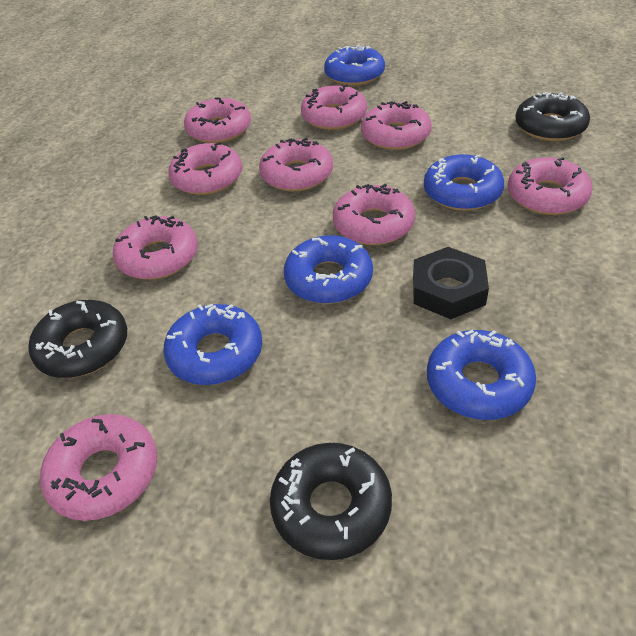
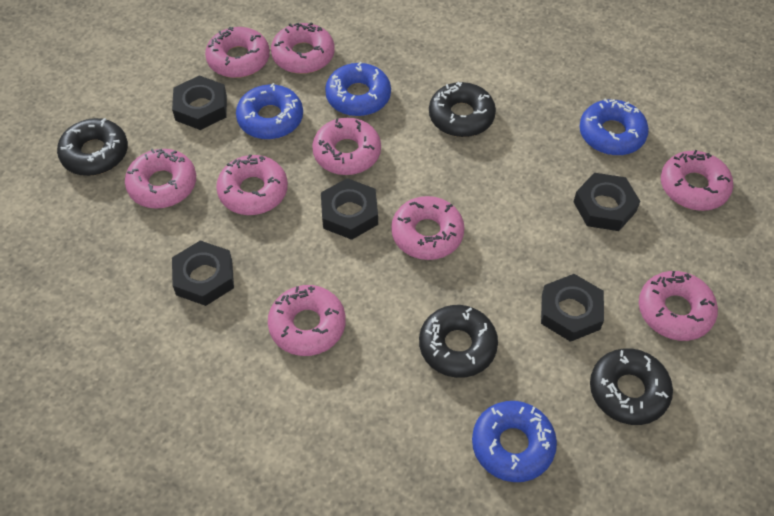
black donut: 3 -> 4
black nut: 1 -> 5
blue donut: 5 -> 4

